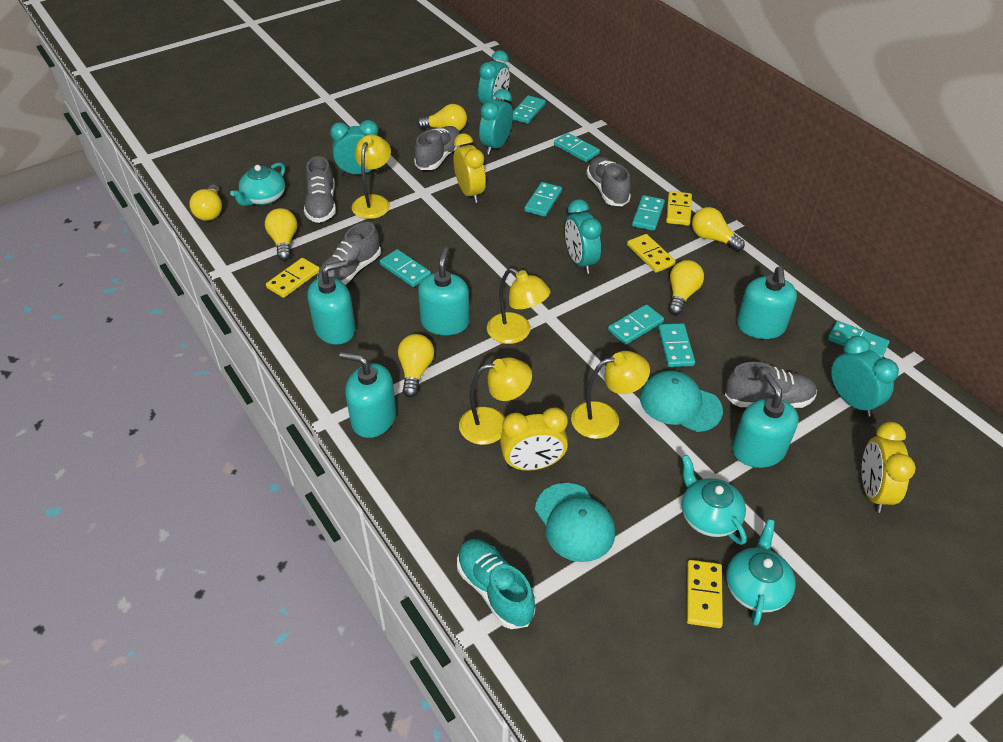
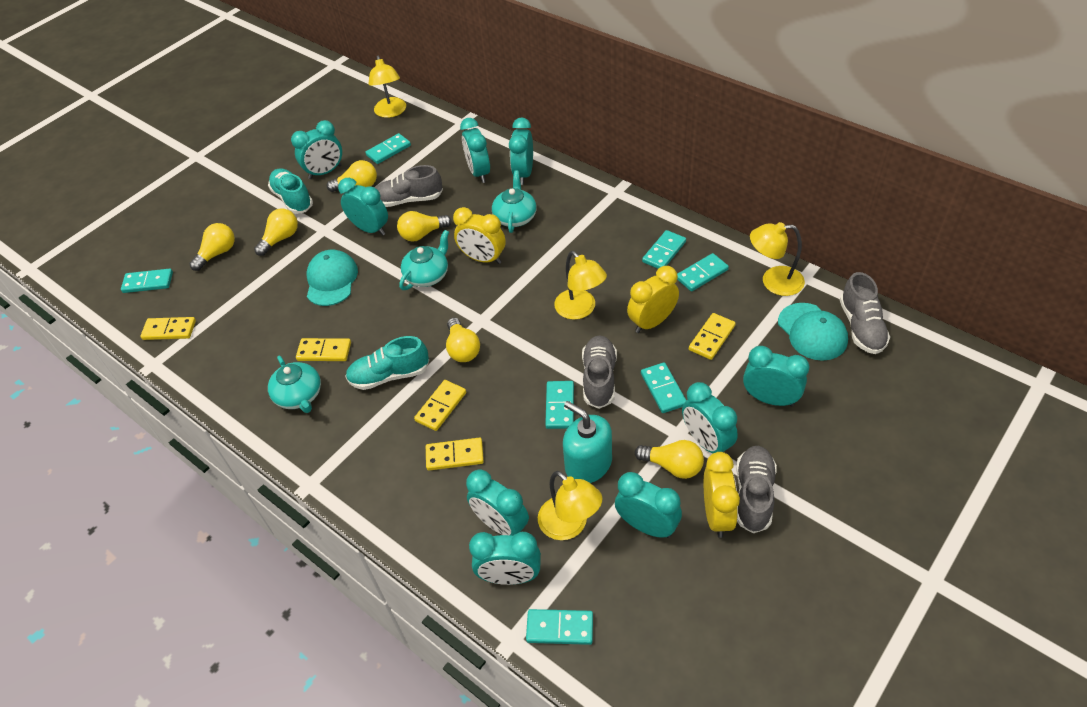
grey shoe: 5 -> 4
turquoise clock: 5 -> 9
turquoise domino: 8 -> 7
turquoise shoe: 1 -> 2
turquoise soap dispenser: 5 -> 1
yellow domino: 4 -> 5

